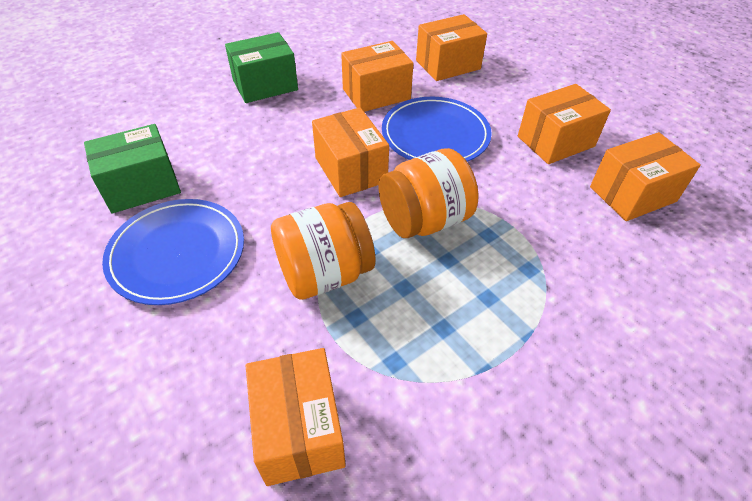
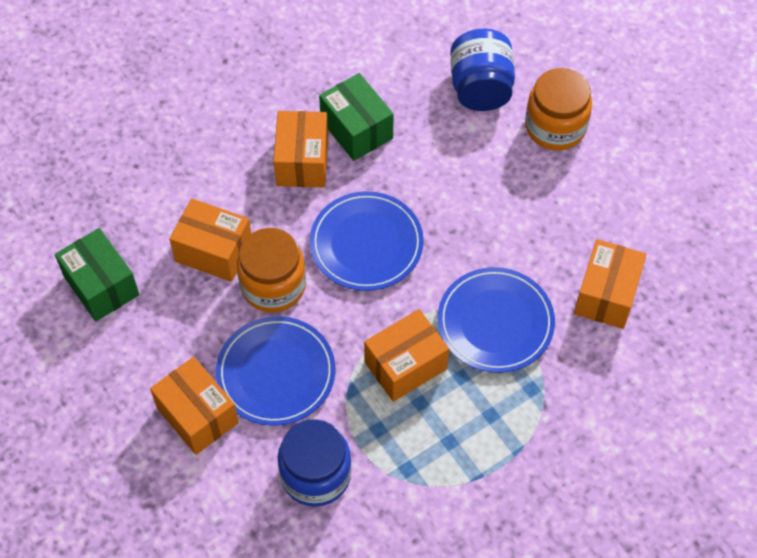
blue jar: 0 -> 2
blue plate: 2 -> 3
orange box: 6 -> 5

